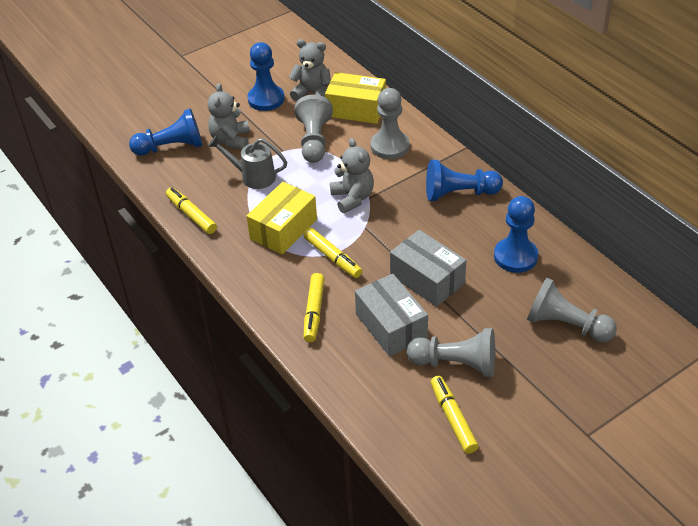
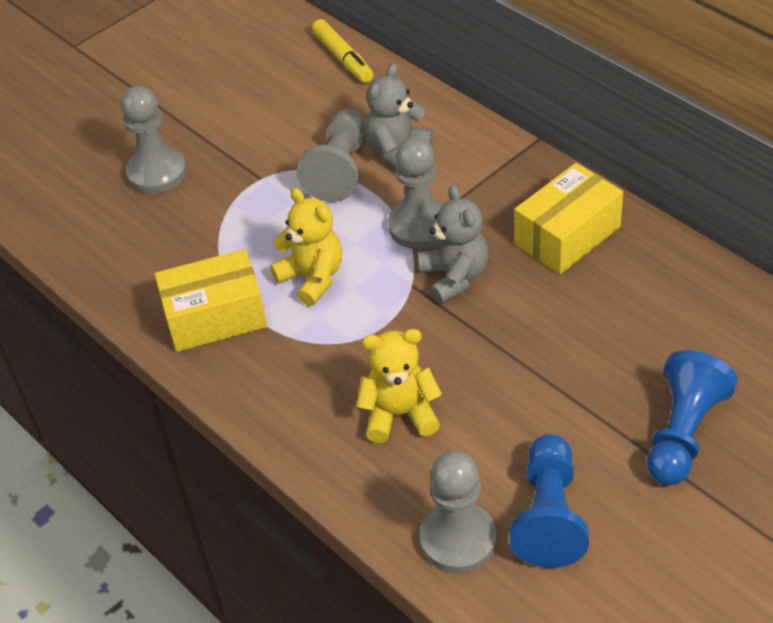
blue pawn: 4 -> 2
grey box: 2 -> 0
grey teddy bear: 3 -> 2
grey watering can: 1 -> 0
yellow marker: 4 -> 1
yellow teddy bear: 0 -> 2

